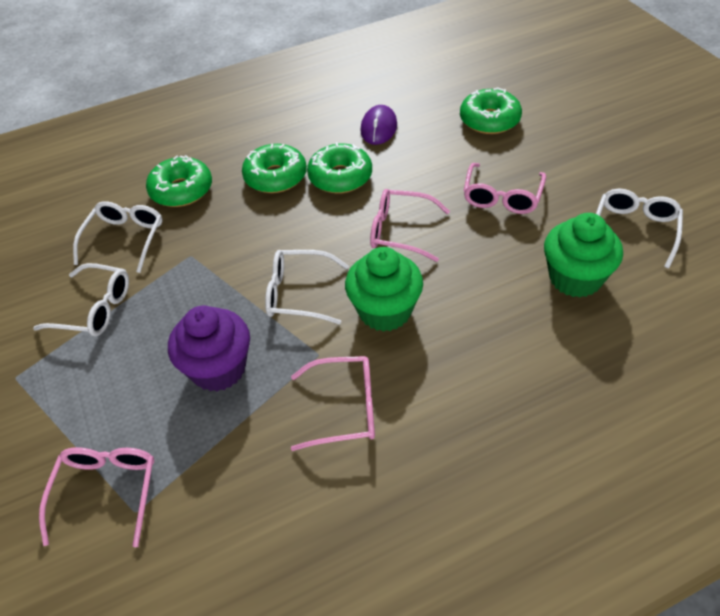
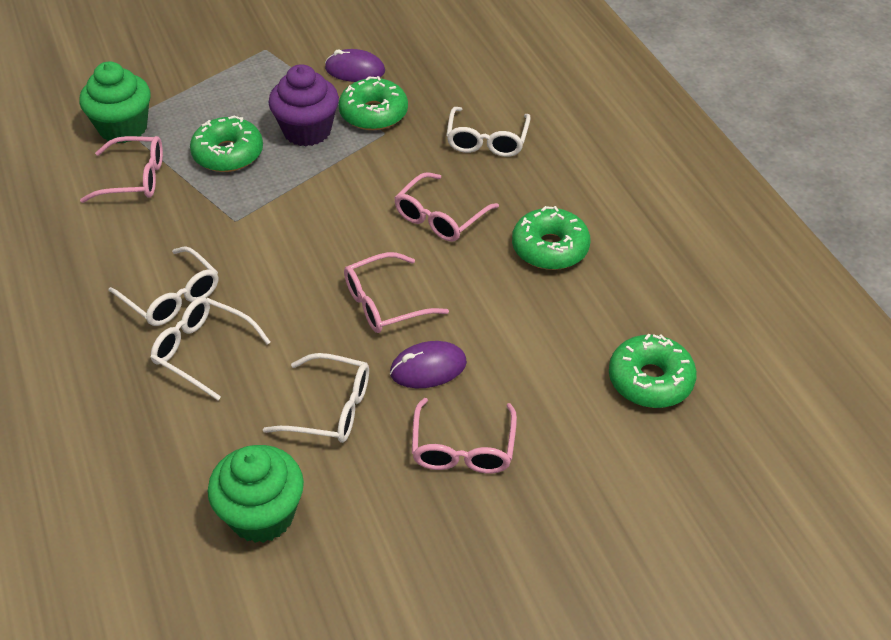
purple mouse: 1 -> 2

